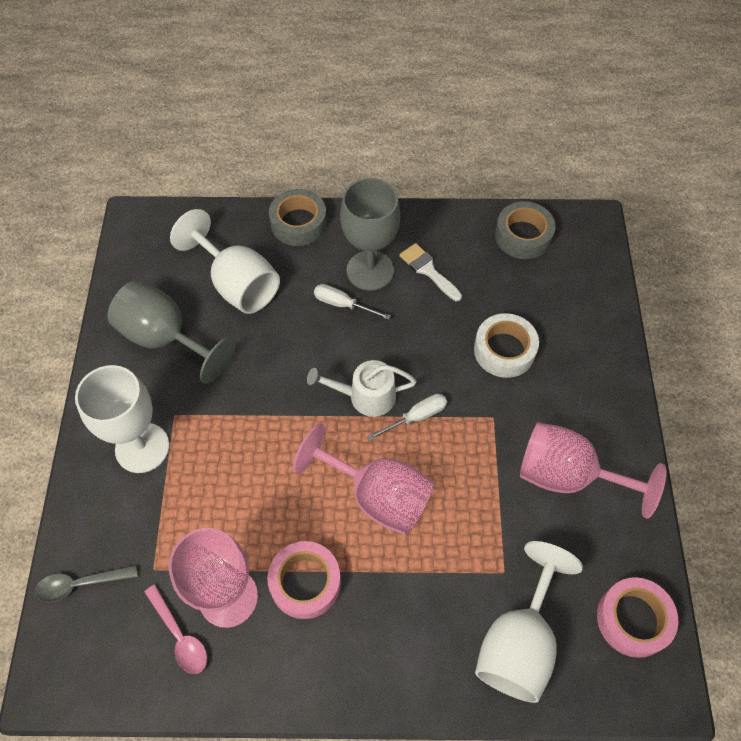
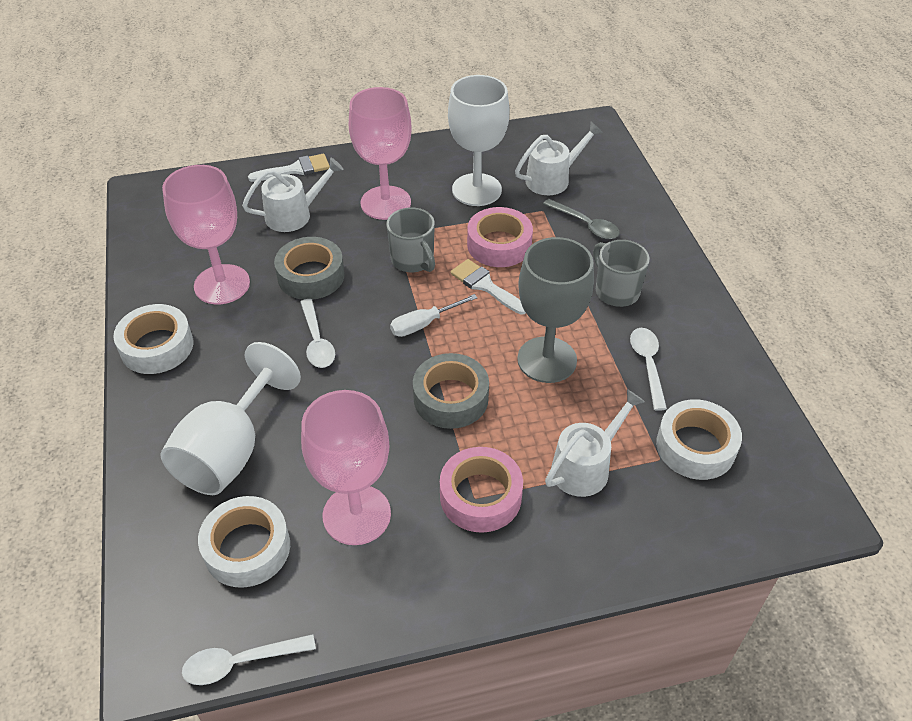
grey goblet: 2 -> 1
grey mug: 0 -> 2
pink spoon: 1 -> 0
white brush: 1 -> 2
white goblet: 3 -> 2
white screwdriver: 2 -> 1
white spoon: 0 -> 3
white tape: 1 -> 3
white watering can: 1 -> 3

